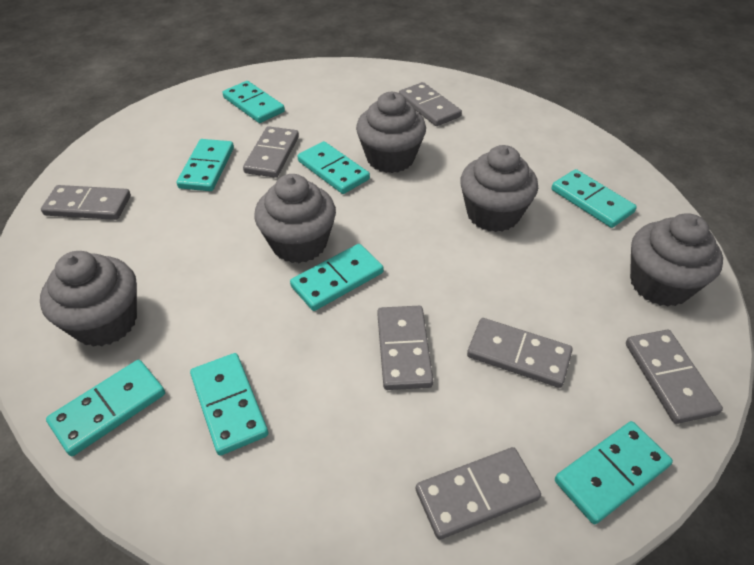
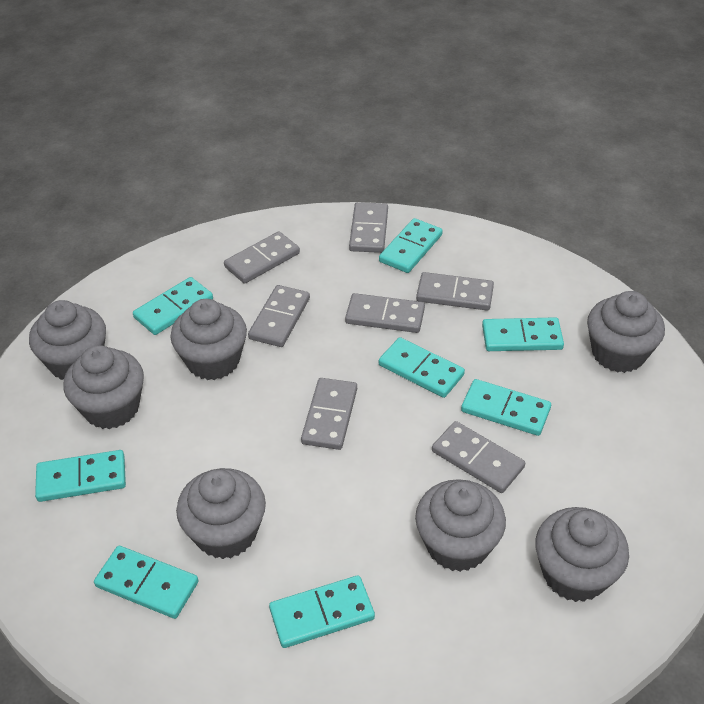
grey cupcake: 5 -> 7

